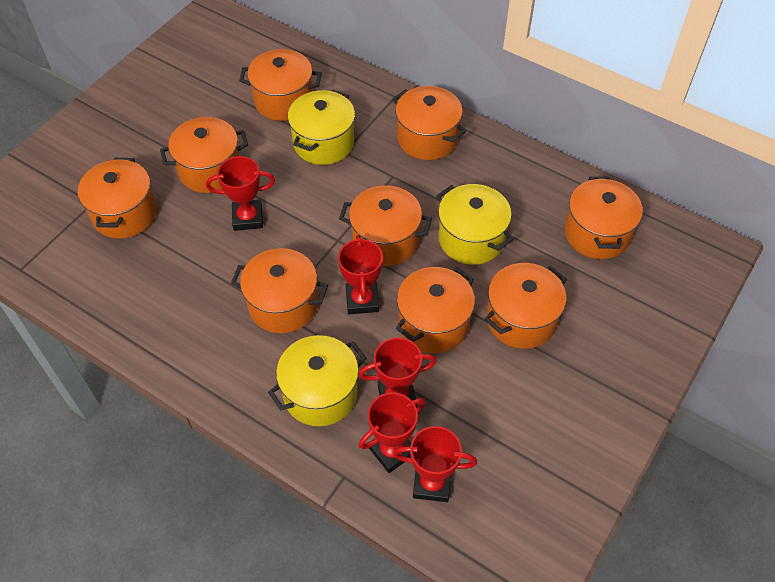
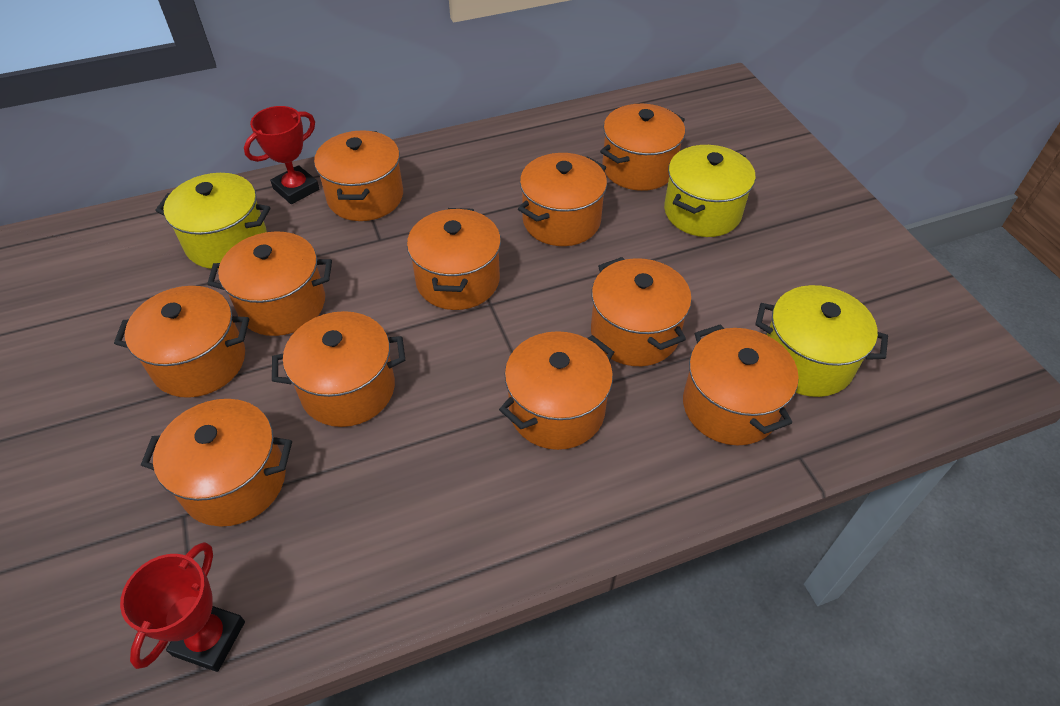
orange pot: 9 -> 11
red trophy: 5 -> 2

